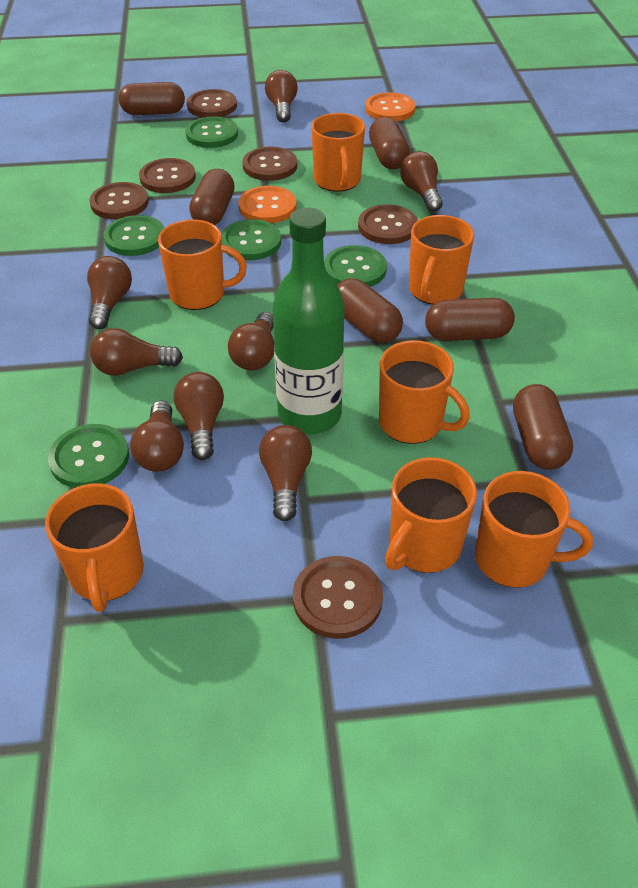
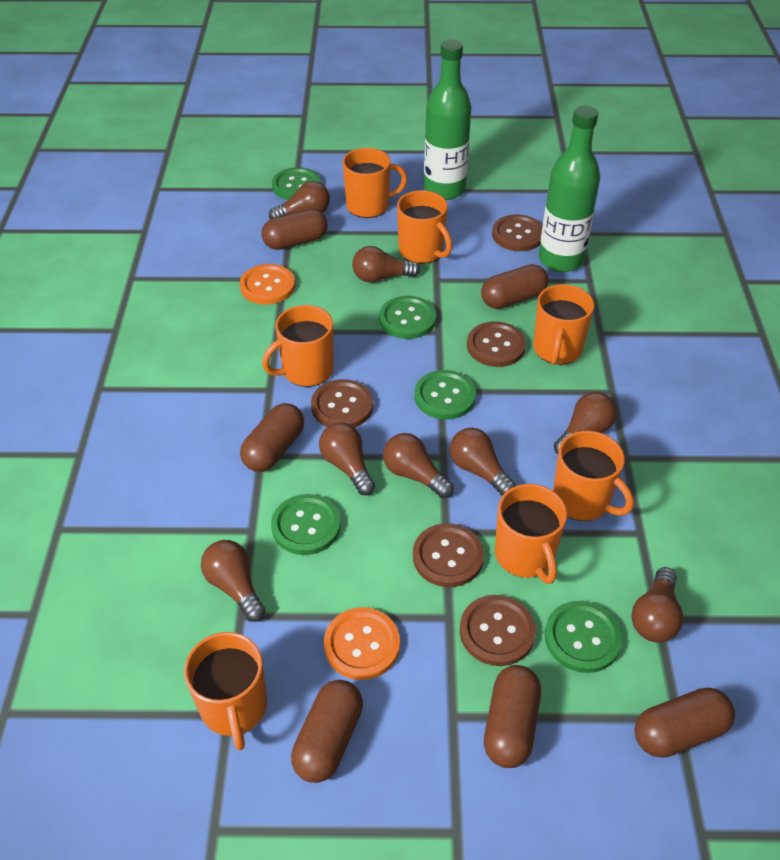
brown button: 6 -> 5
green bottle: 1 -> 2

